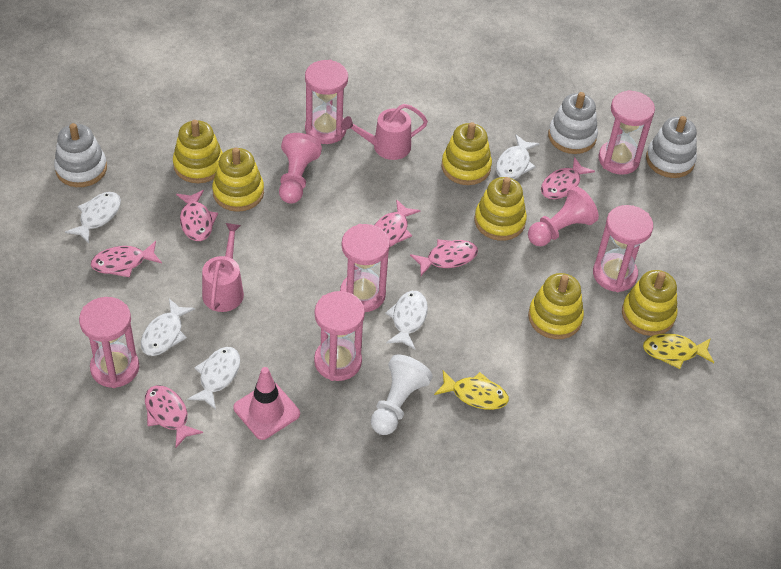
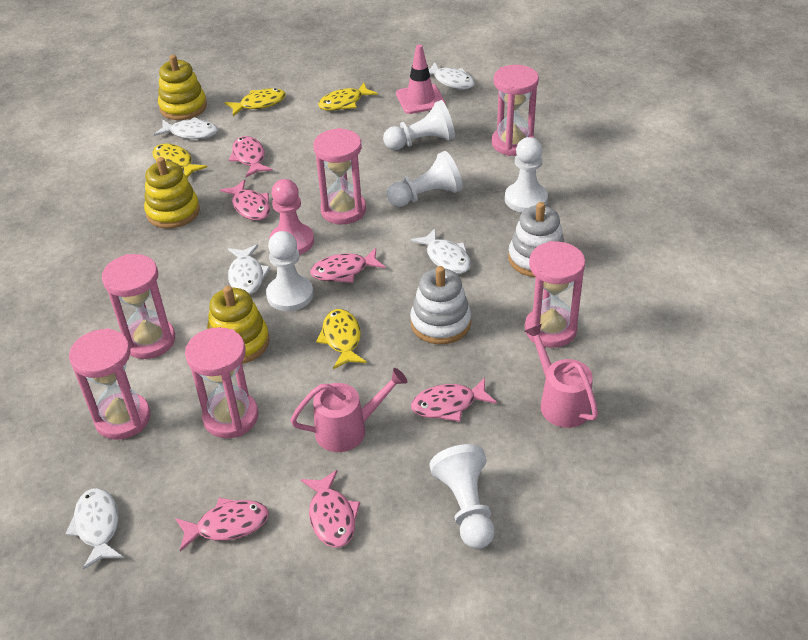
pink pawn: 2 -> 1
white pawn: 1 -> 5
white stacking toy: 3 -> 2
yellow fish: 2 -> 4
yellow stacking toy: 6 -> 3

